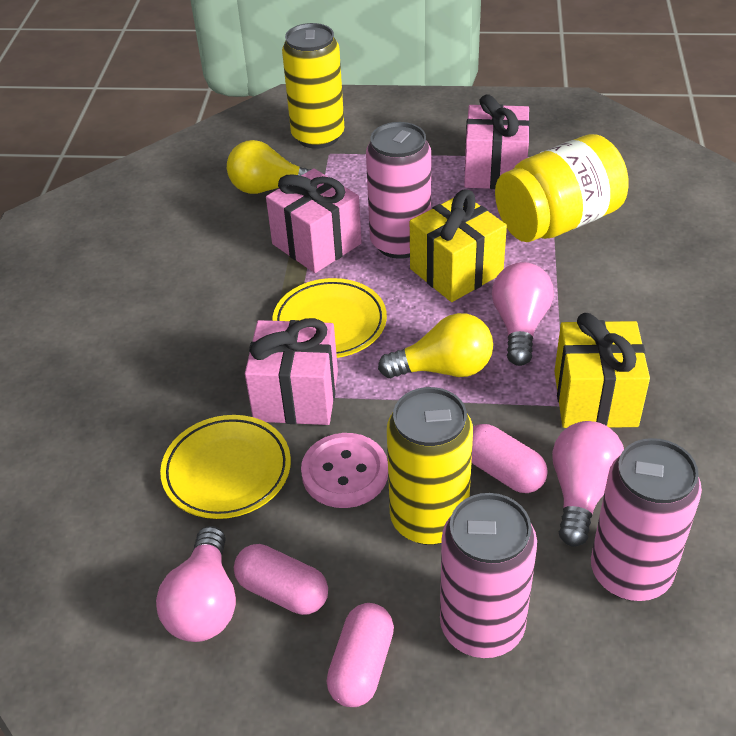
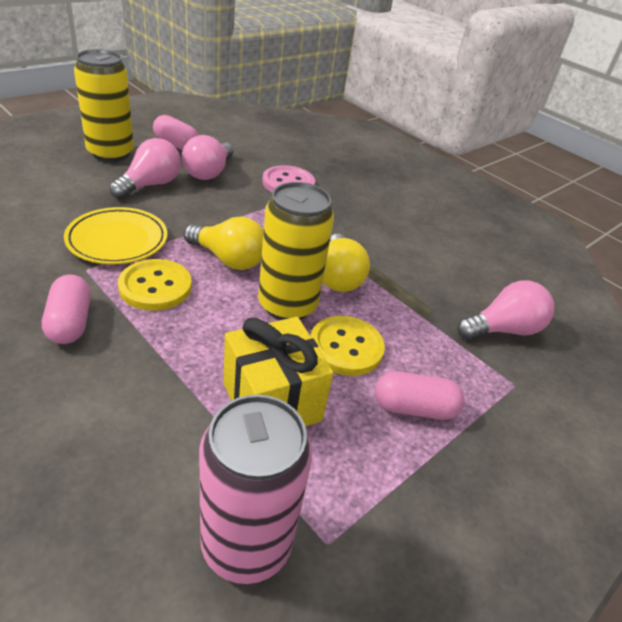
pink can: 3 -> 1
pink gift: 3 -> 0
yellow button: 0 -> 2
yellow gift: 2 -> 1
yellow jar: 1 -> 0
yellow plate: 2 -> 1

